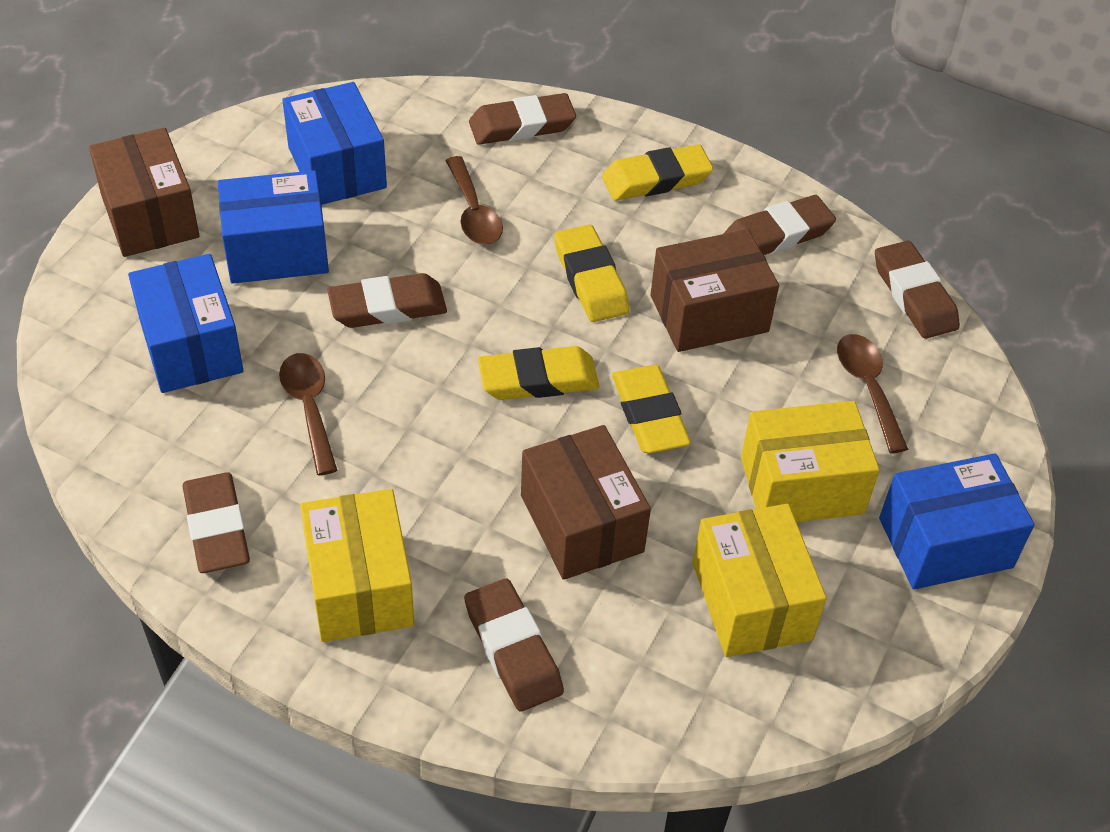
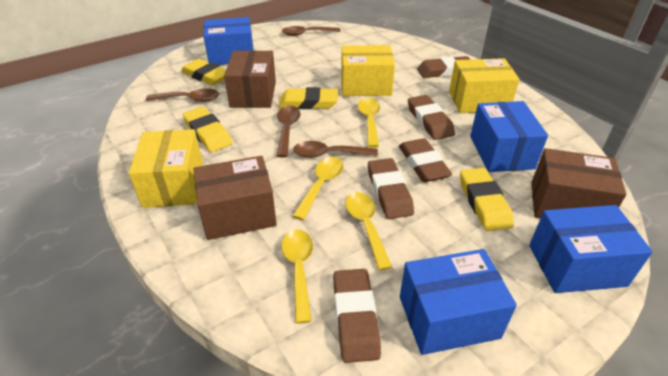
brown eraser: 6 -> 5
brown spoon: 3 -> 4
yellow spoon: 0 -> 4

